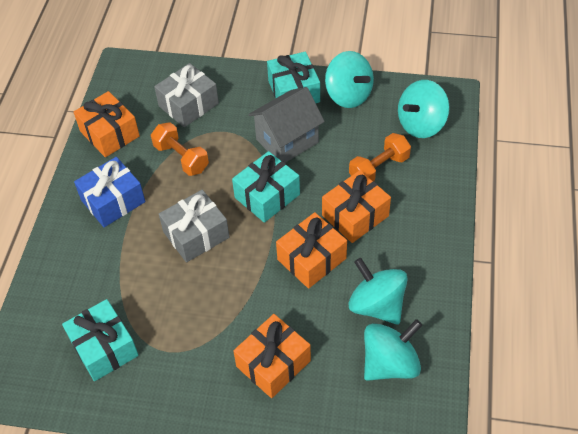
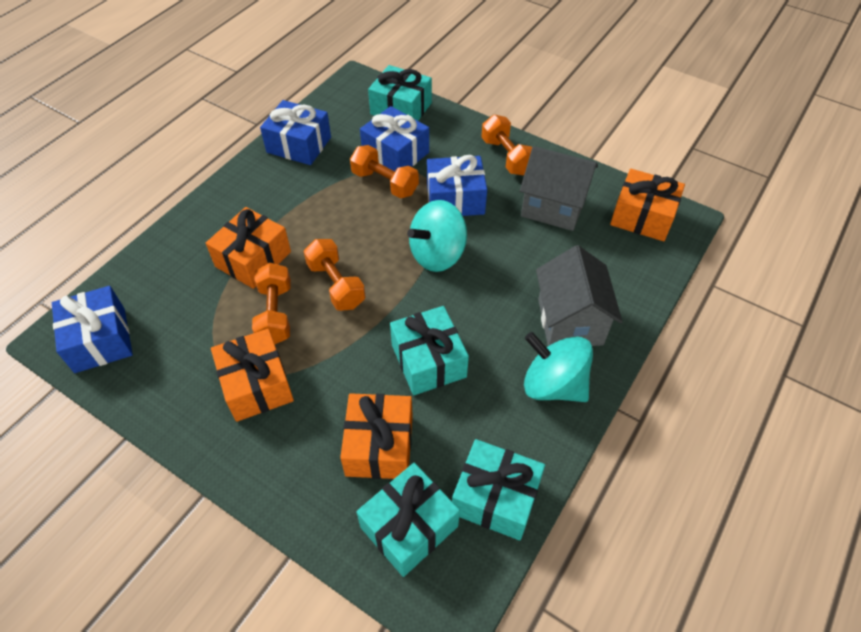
blue gift: 1 -> 4
grey gift: 2 -> 0
grey house: 1 -> 2
orange dumbbell: 2 -> 4
turquoise gift: 3 -> 4
turquoise spinning top: 4 -> 2

